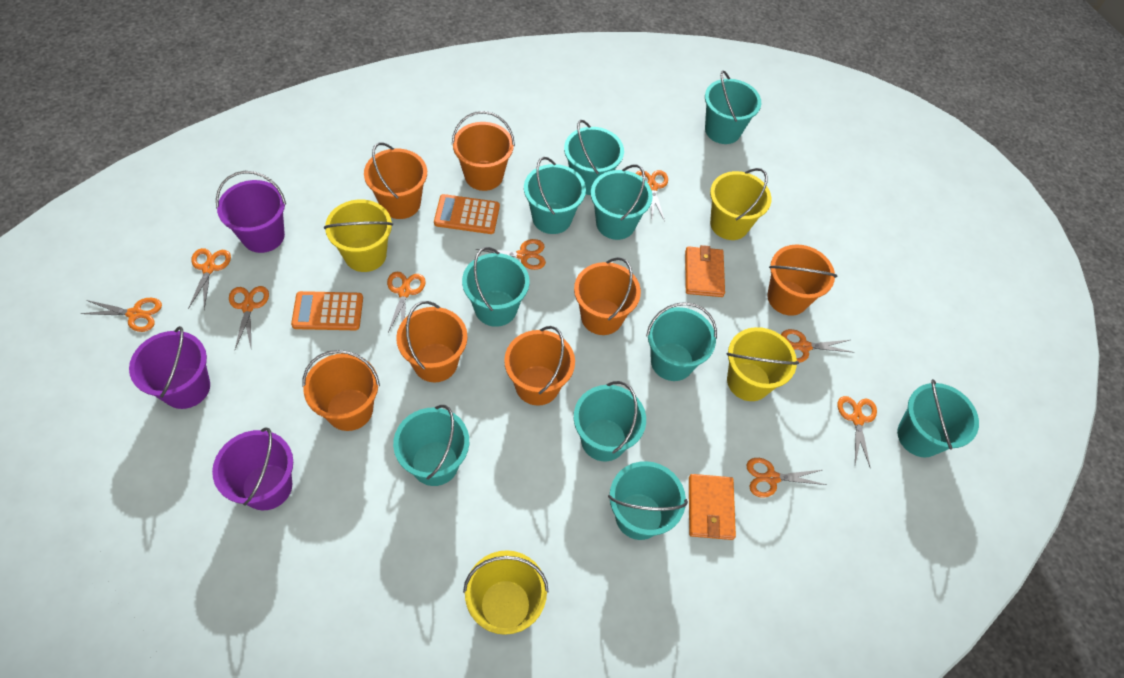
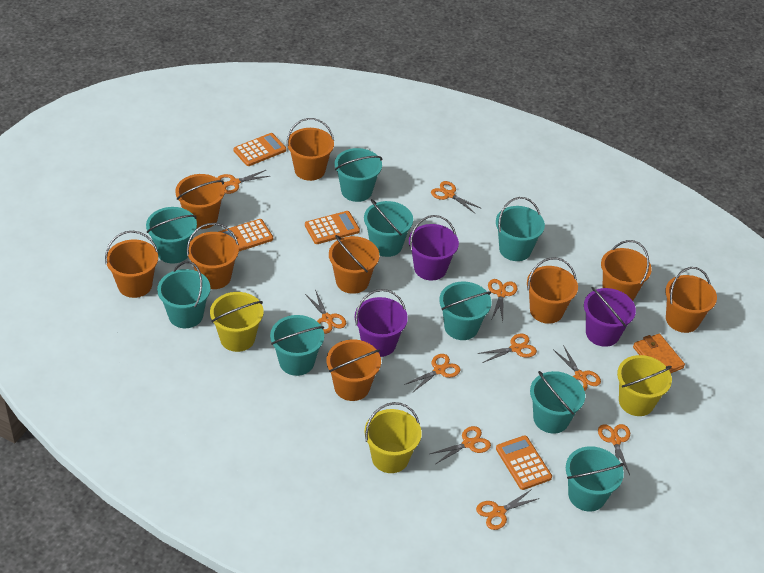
orange bucket: 7 -> 9
orange calculator: 2 -> 4
orange scissors: 9 -> 10
orange wallet: 2 -> 1
turquoise bucket: 10 -> 9
yellow bucket: 4 -> 3

